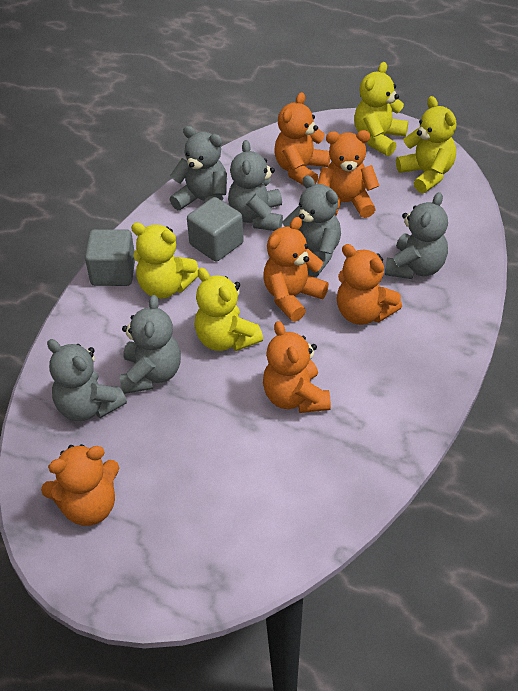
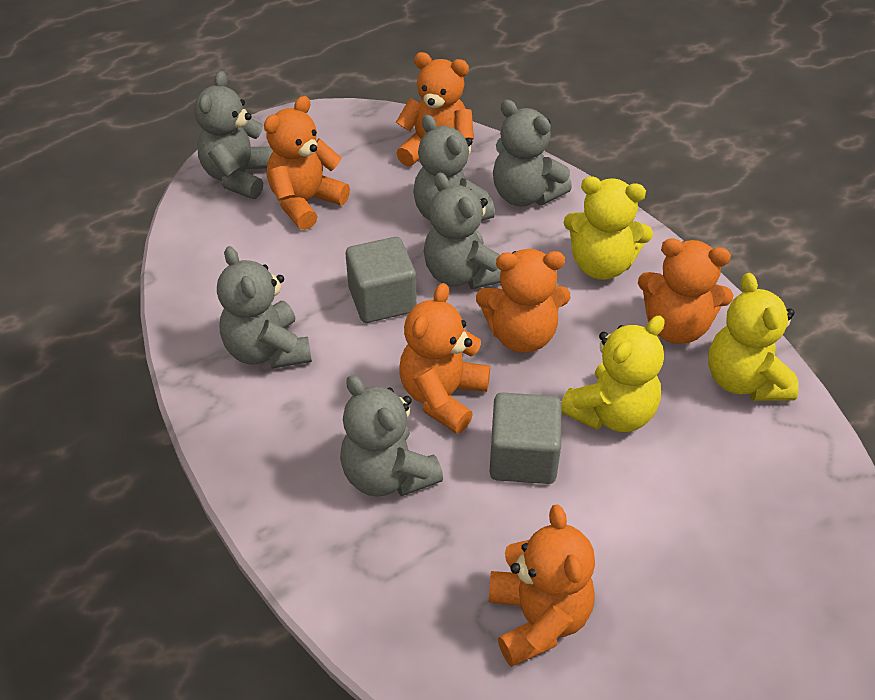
yellow teddy bear: 4 -> 3

